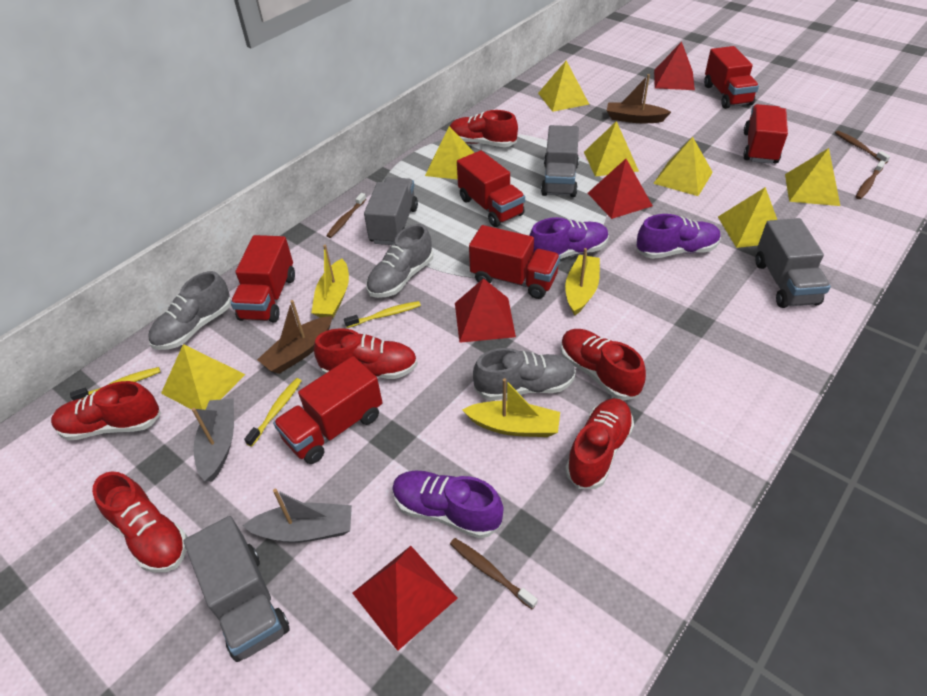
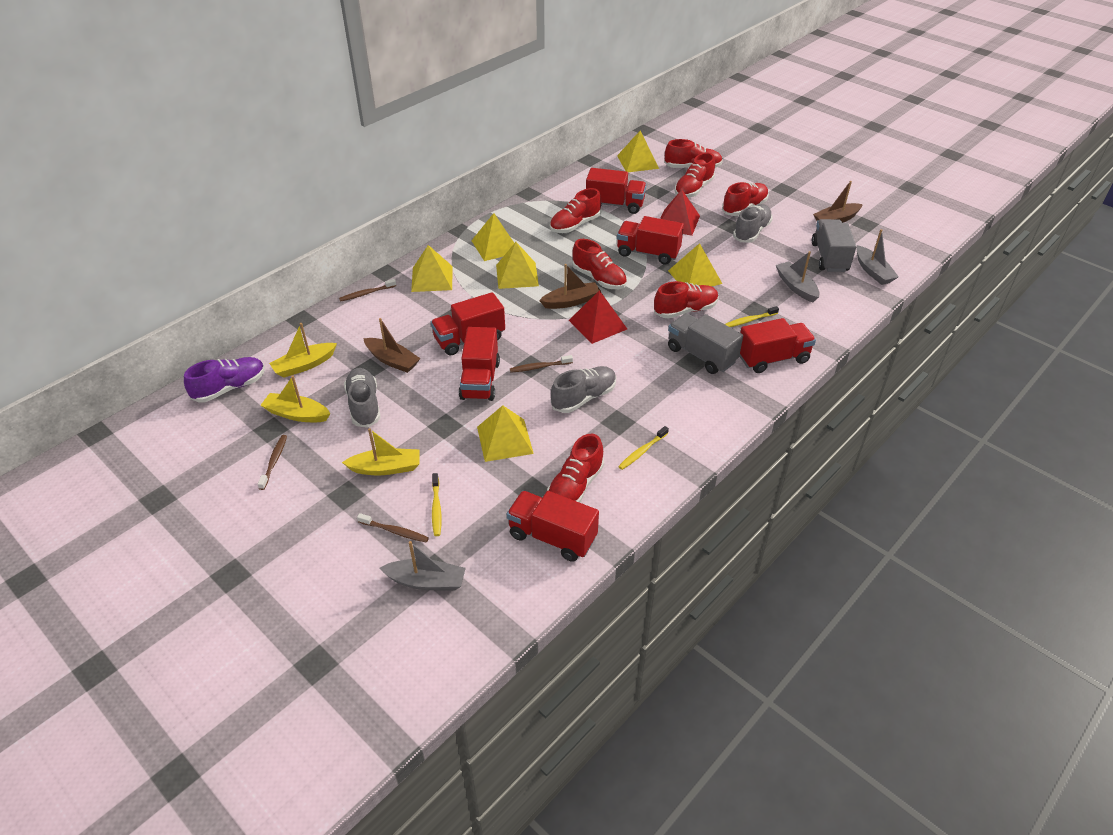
brown boat: 2 -> 3
grey boat: 2 -> 3
grey truck: 4 -> 2
purple shoe: 3 -> 1
red pyramid: 4 -> 2
red shoe: 6 -> 7
yellow pyramid: 7 -> 6

